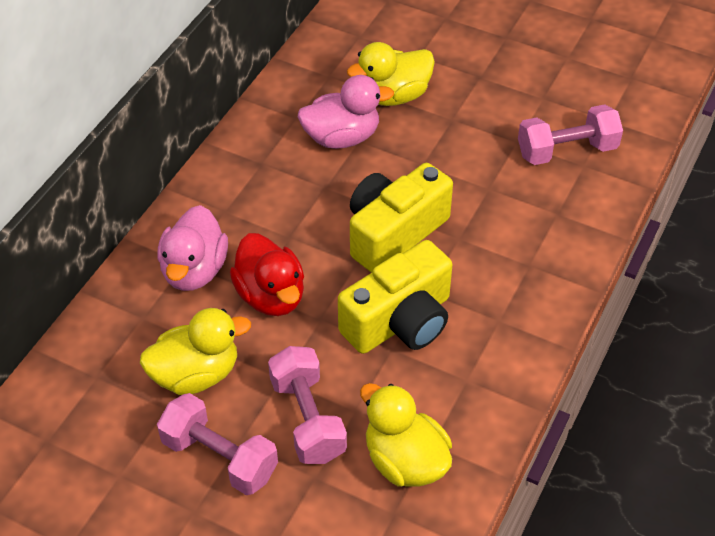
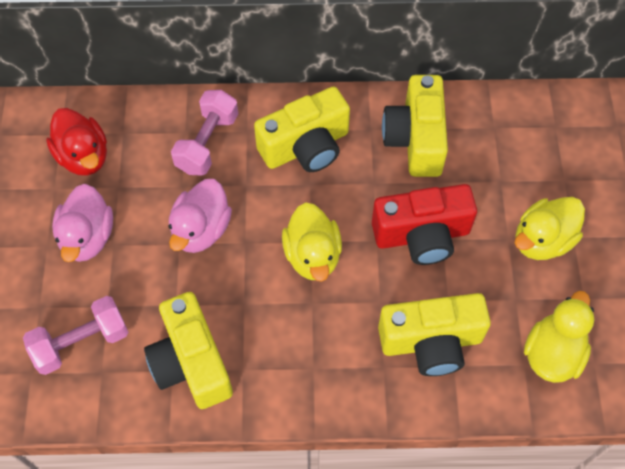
pink dumbbell: 3 -> 2
red camera: 0 -> 1
yellow camera: 2 -> 4

